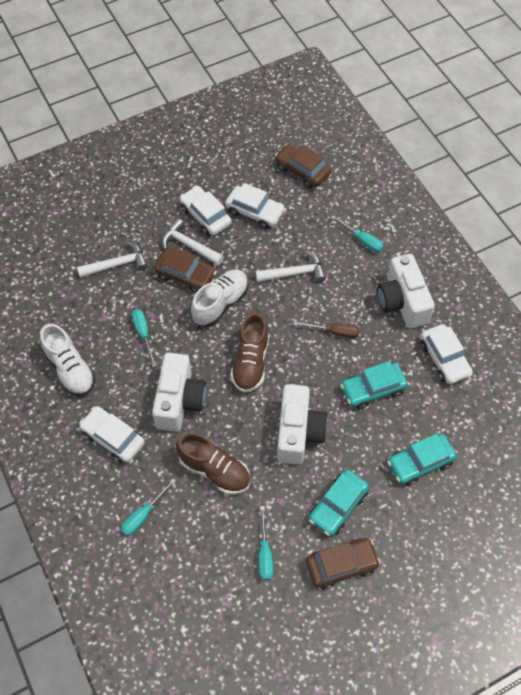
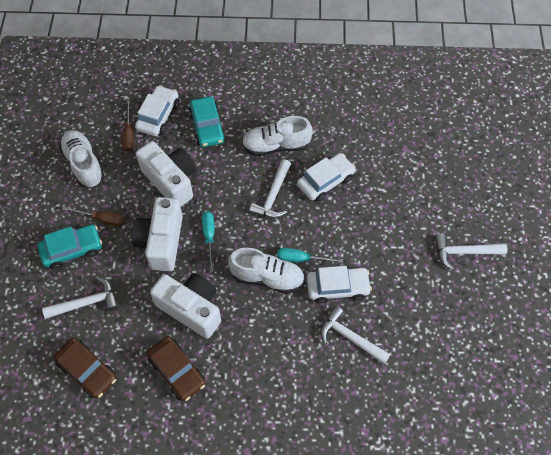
brown car: 3 -> 2
brown screwdriver: 1 -> 2
brown shoe: 2 -> 0
turquoise car: 3 -> 2
turquoise screwdriver: 4 -> 2
white car: 4 -> 3
white hammer: 3 -> 4
white shoe: 2 -> 3

